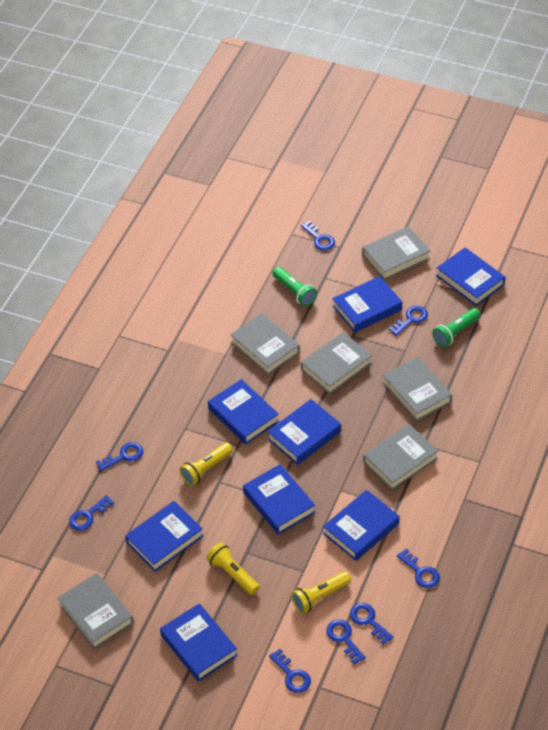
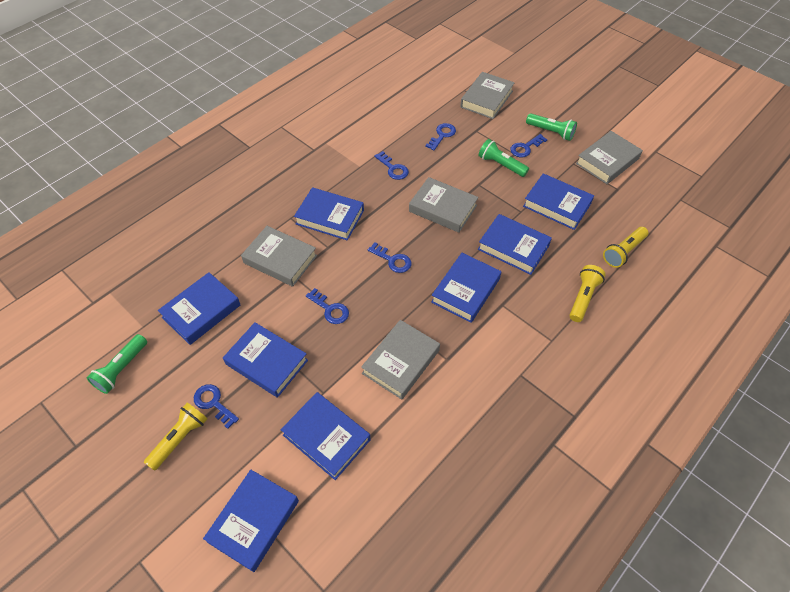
blue key: 8 -> 6
green flashlight: 2 -> 3
grey book: 6 -> 5

